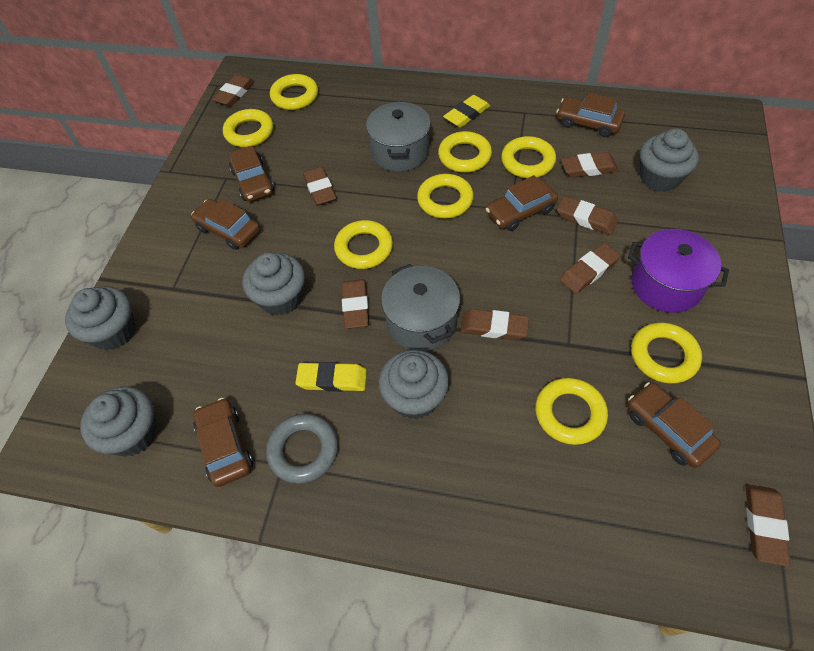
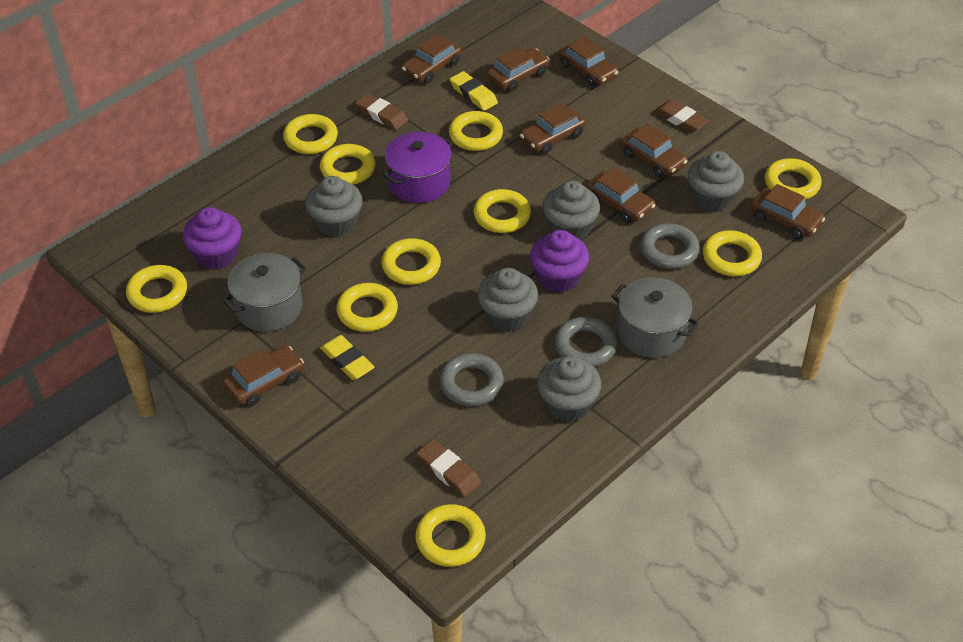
brown car: 6 -> 8
brown eraser: 8 -> 3
grey ring: 1 -> 3
purple cupcake: 0 -> 2
yellow ring: 8 -> 10

